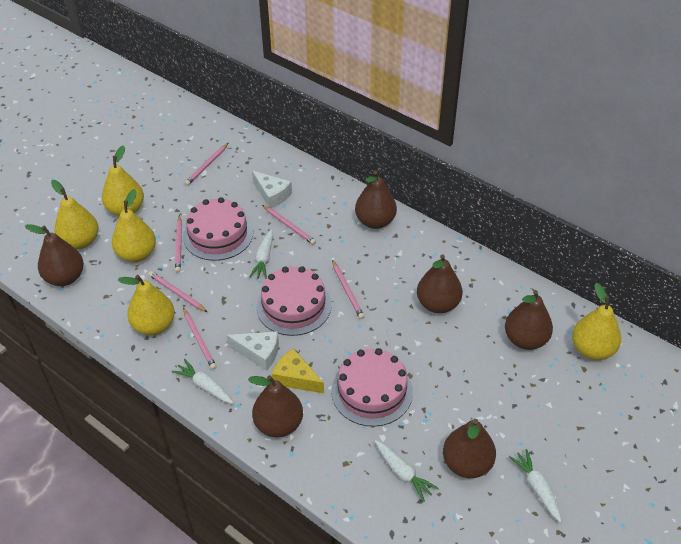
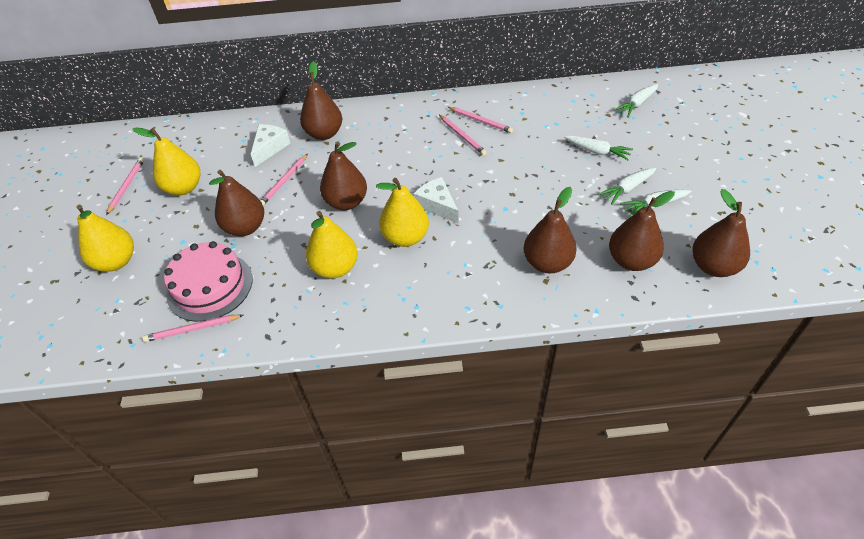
pink cake: 3 -> 1
pink pencil: 6 -> 5
yellow cheese: 1 -> 0
yellow pear: 5 -> 4

